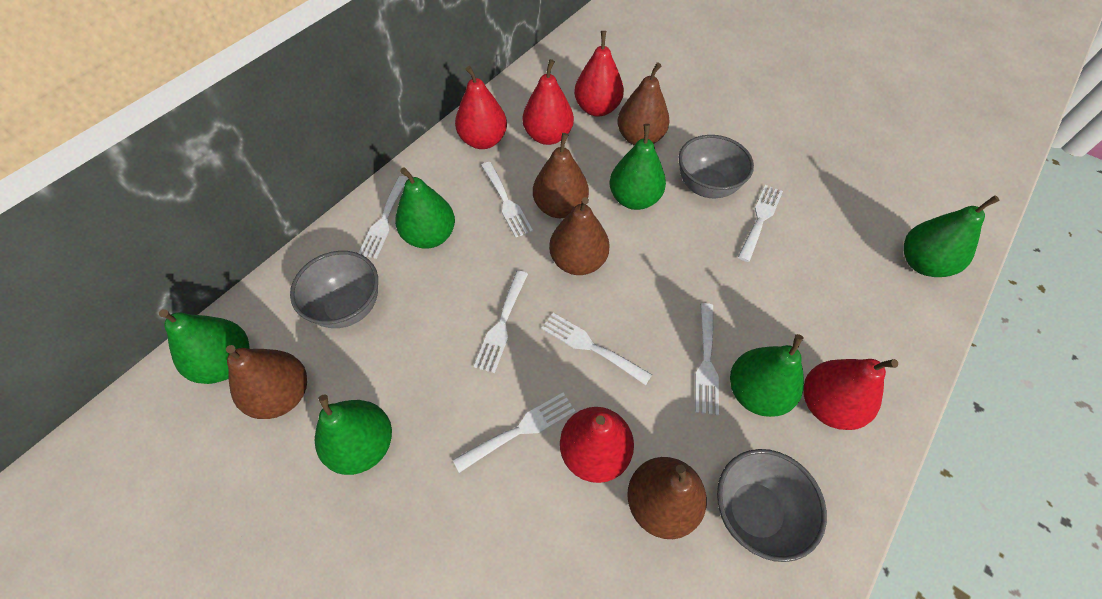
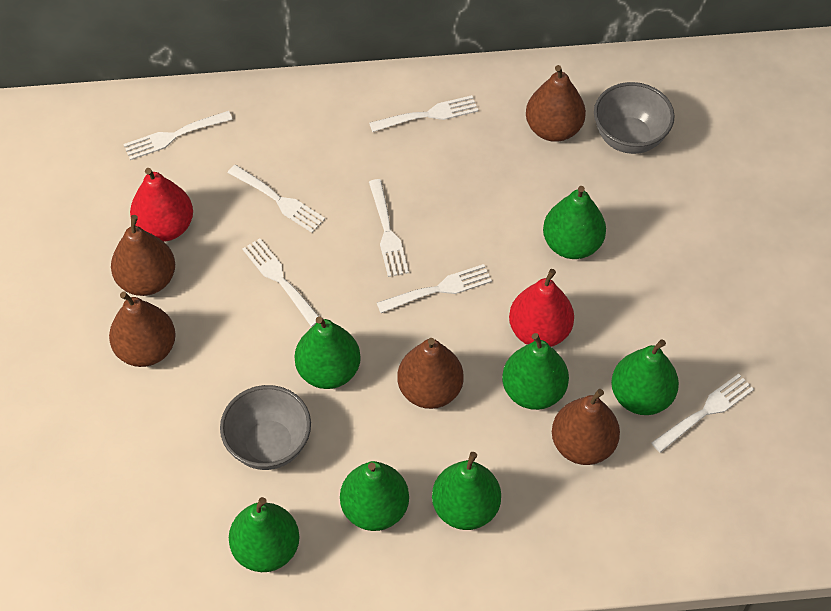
green pear: 6 -> 7
grey bowl: 3 -> 2
red pear: 5 -> 2

